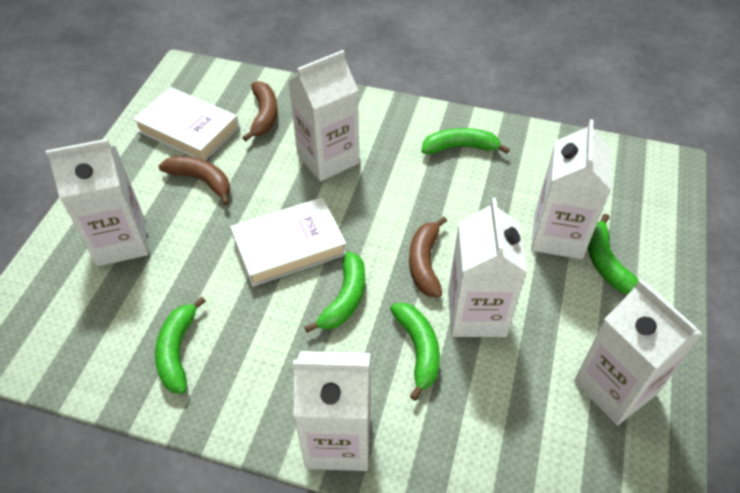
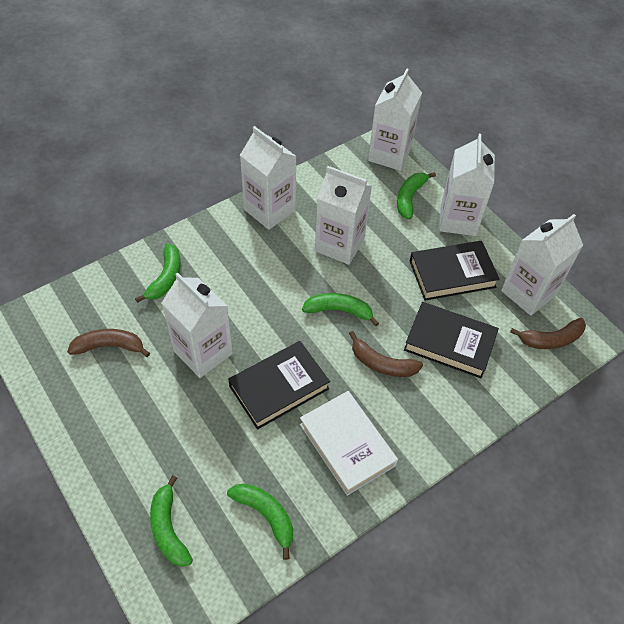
black book: 0 -> 3
white book: 2 -> 1

